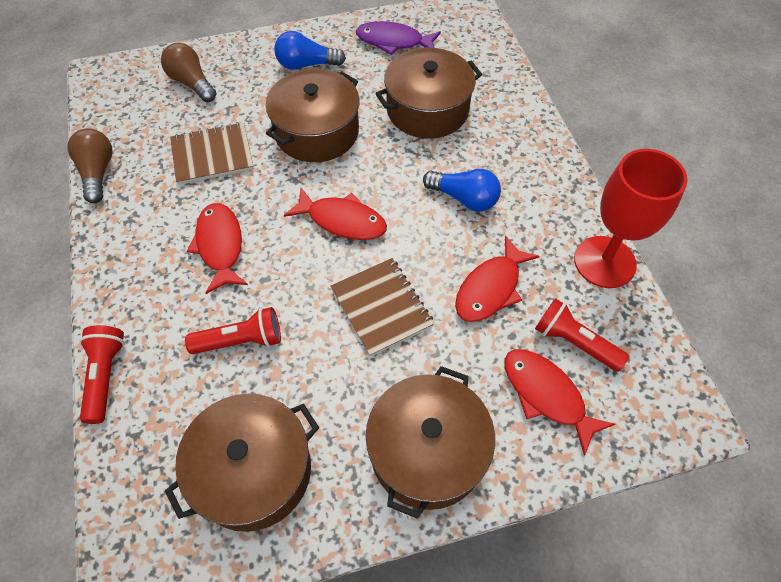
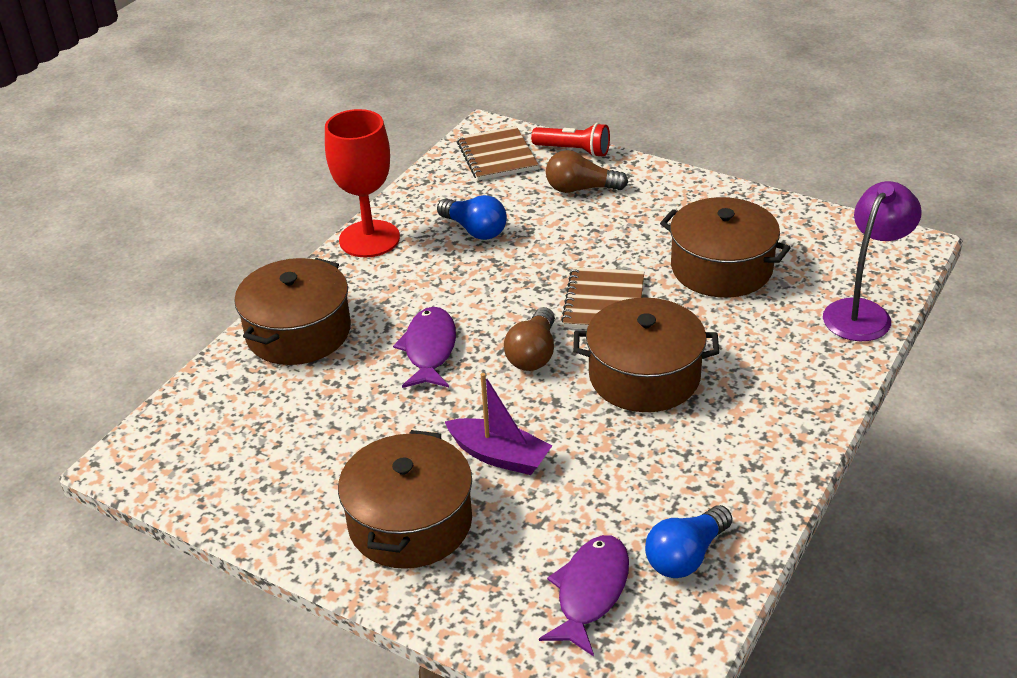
purple boat: 0 -> 1
purple fish: 1 -> 2
purple lamp: 0 -> 1
red fish: 4 -> 0
red flashlight: 3 -> 1

